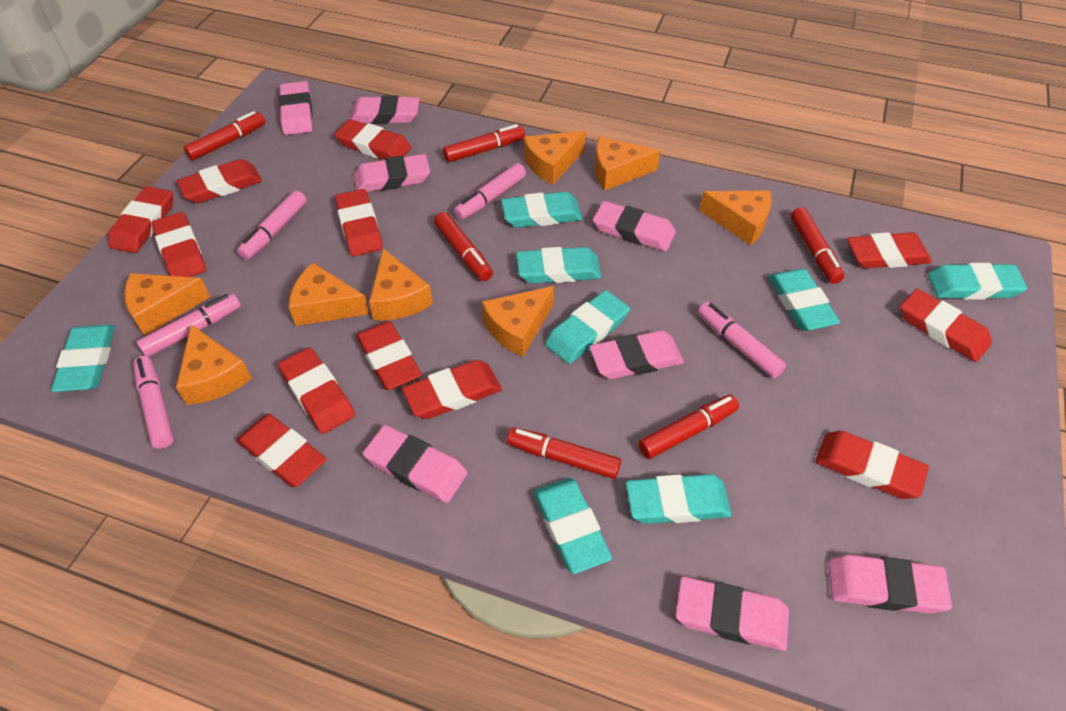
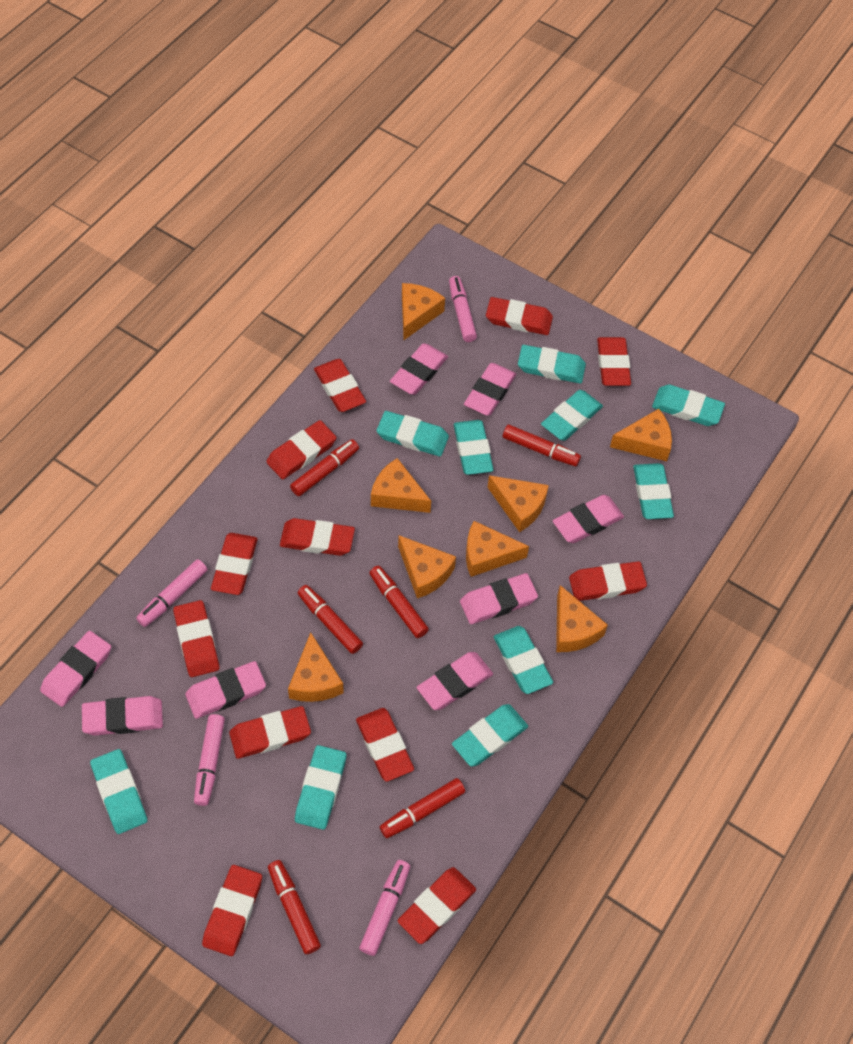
pink marker: 5 -> 4
turquoise eraser: 8 -> 10

